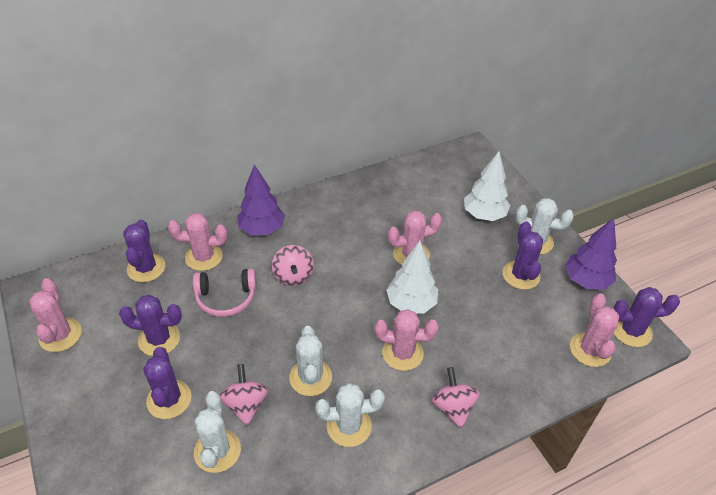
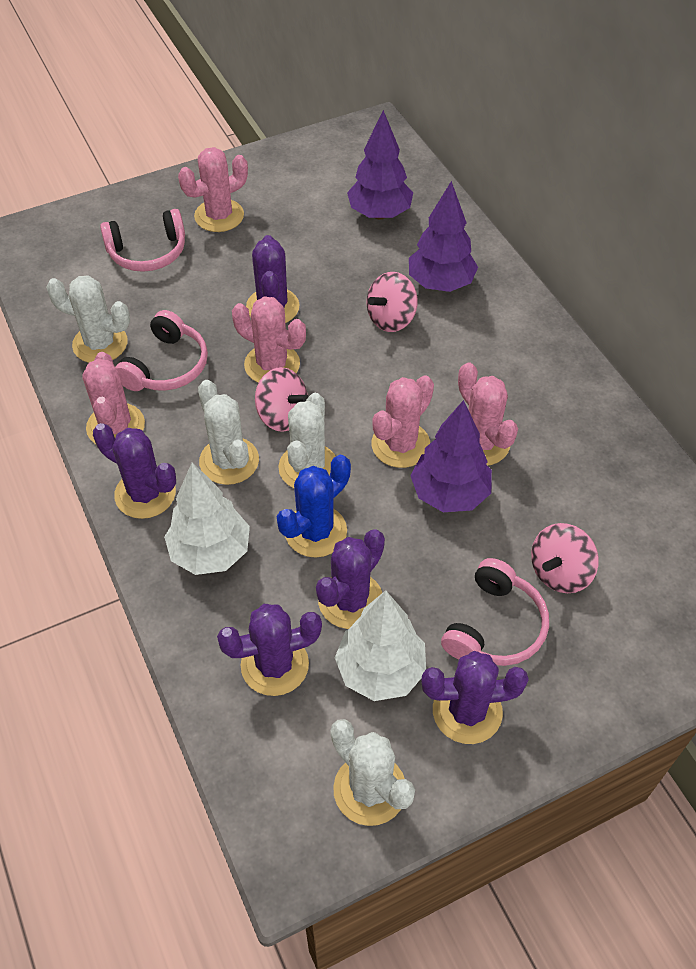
blue cactus: 0 -> 1
pink headphones: 1 -> 3
purple tree: 2 -> 3

